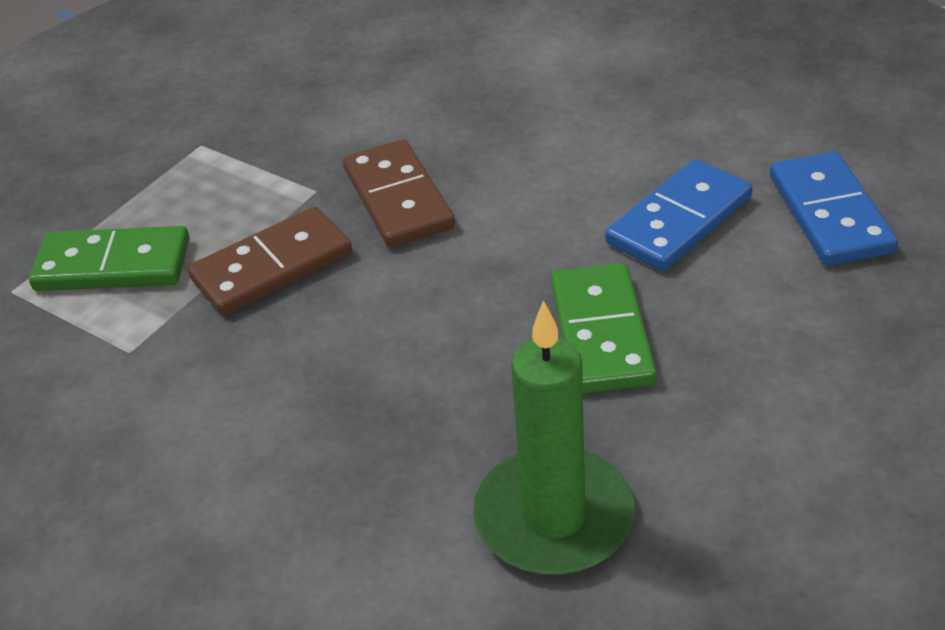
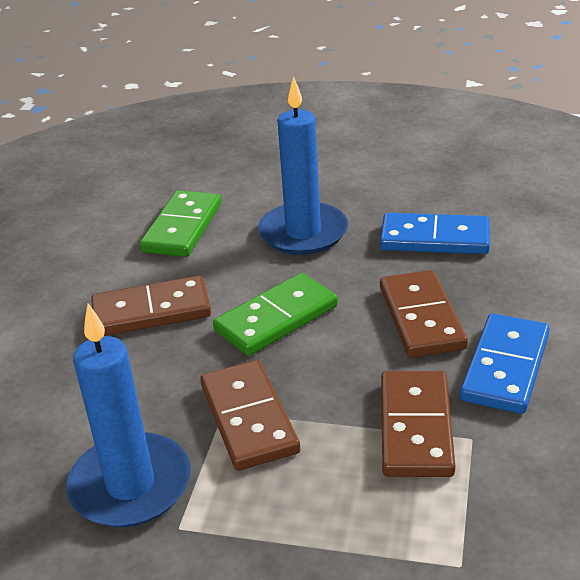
blue candle: 0 -> 2
brown domino: 2 -> 4
green candle: 1 -> 0

